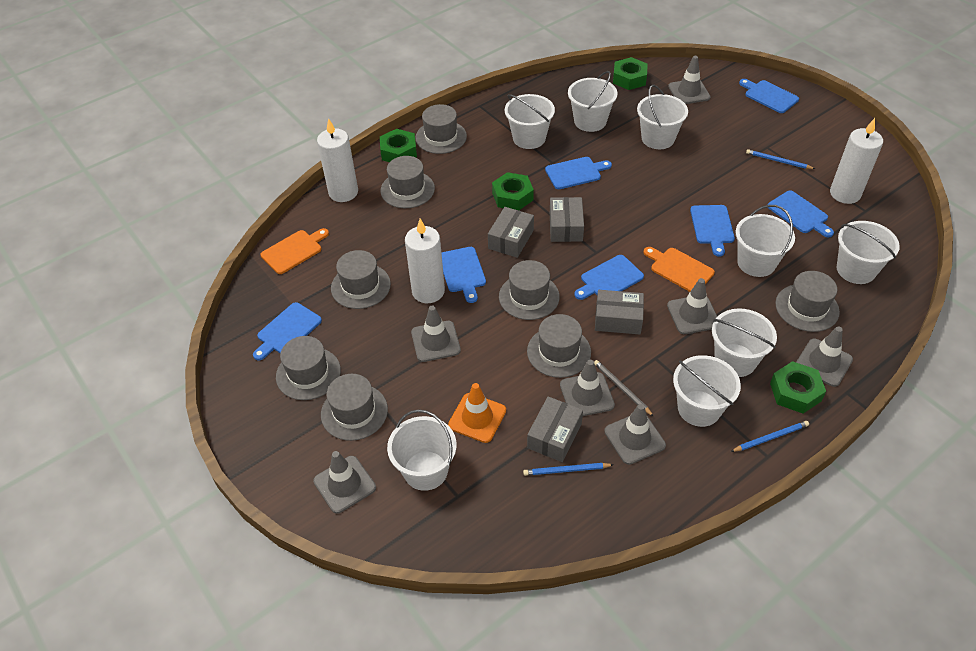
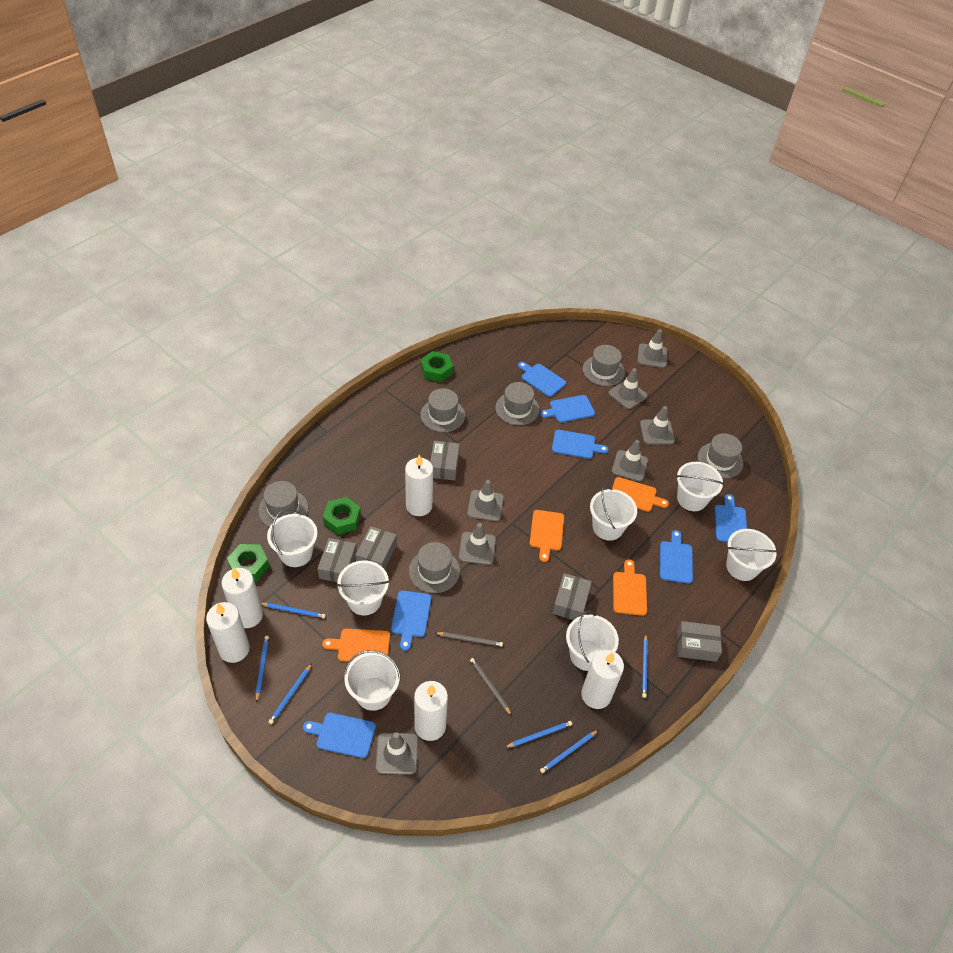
blue pencil: 3 -> 6
green nut: 4 -> 3
grey box: 4 -> 5
grey hat: 8 -> 6
grey pencil: 1 -> 2
orange cutting board: 2 -> 4
orange traffic cone: 1 -> 0
white bucket: 8 -> 7
white candle: 3 -> 5

